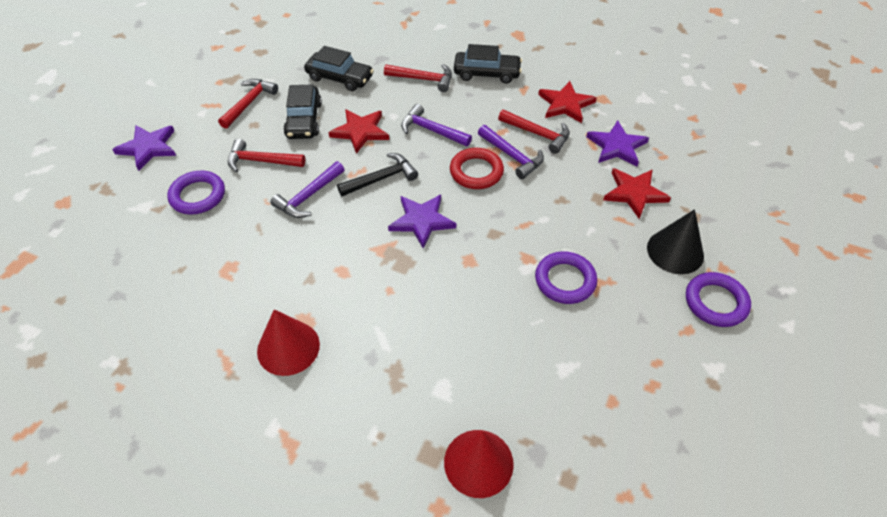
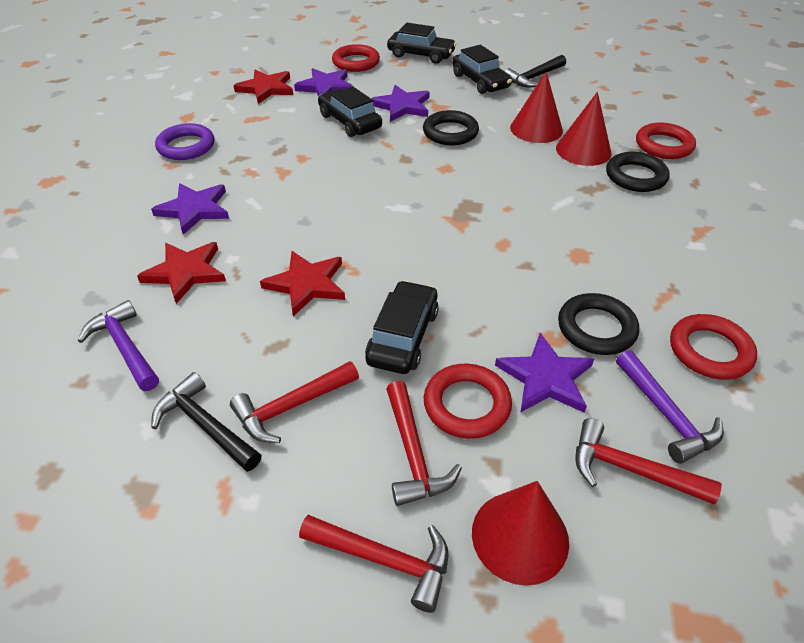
black car: 3 -> 4
black cone: 1 -> 0
black hammer: 1 -> 2
black ring: 0 -> 3
purple hammer: 3 -> 2
purple ring: 3 -> 1
purple star: 3 -> 4
red cone: 2 -> 3
red ring: 1 -> 4

